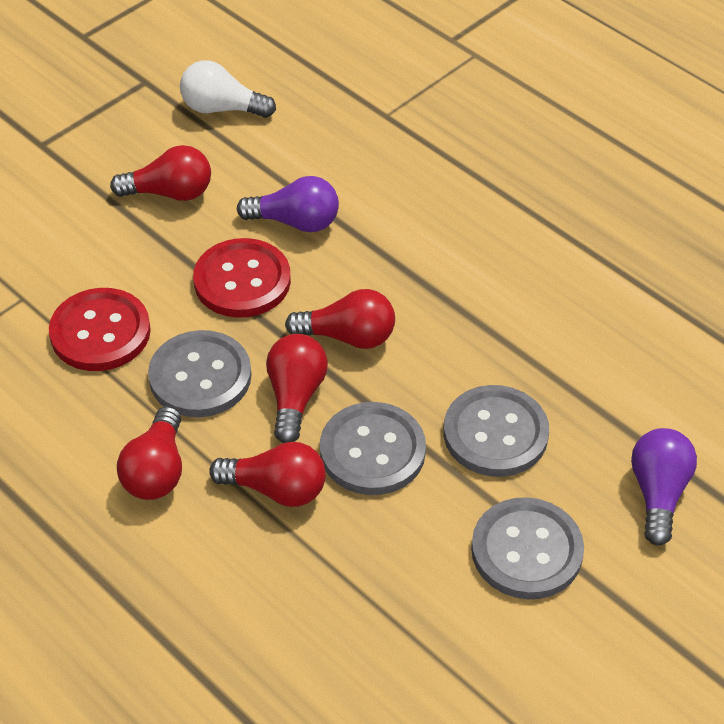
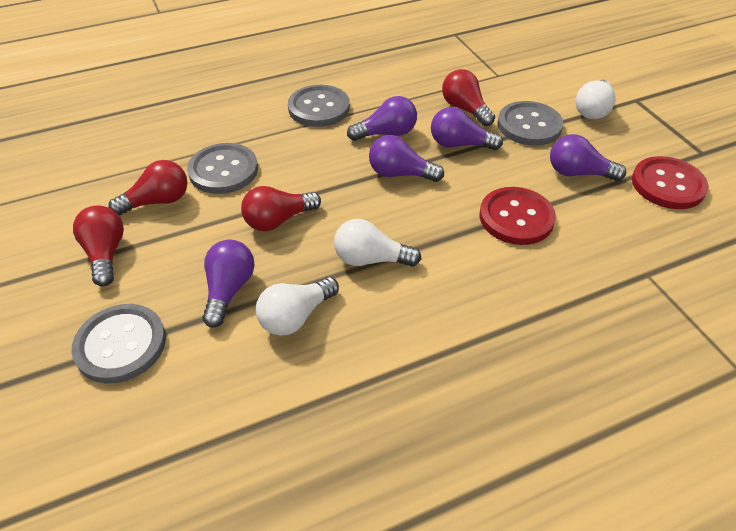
purple light bulb: 2 -> 5
red light bulb: 5 -> 4
white light bulb: 1 -> 3

